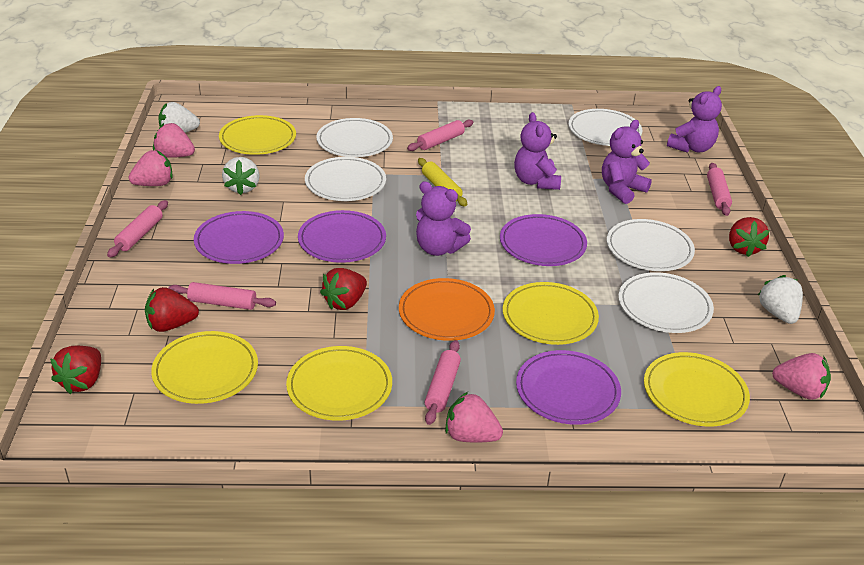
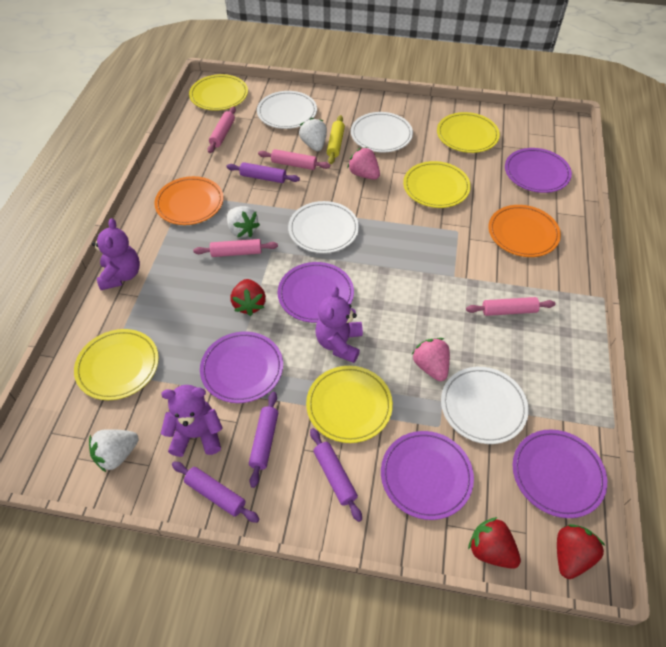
orange plate: 1 -> 2
pink rolling pin: 5 -> 4
pink strawberry: 4 -> 2
purple plate: 4 -> 5
purple rolling pin: 0 -> 4
purple teddy bear: 4 -> 3
red strawberry: 4 -> 3
white plate: 5 -> 4

